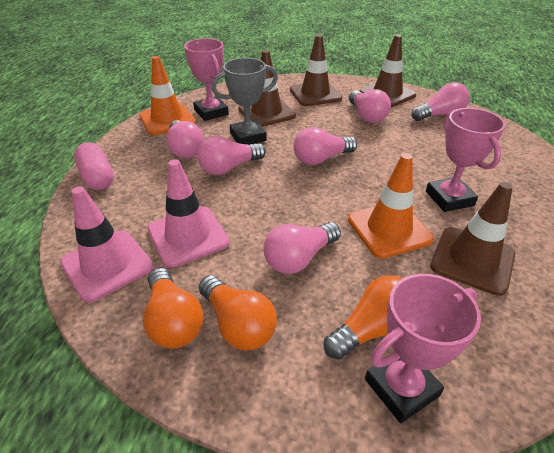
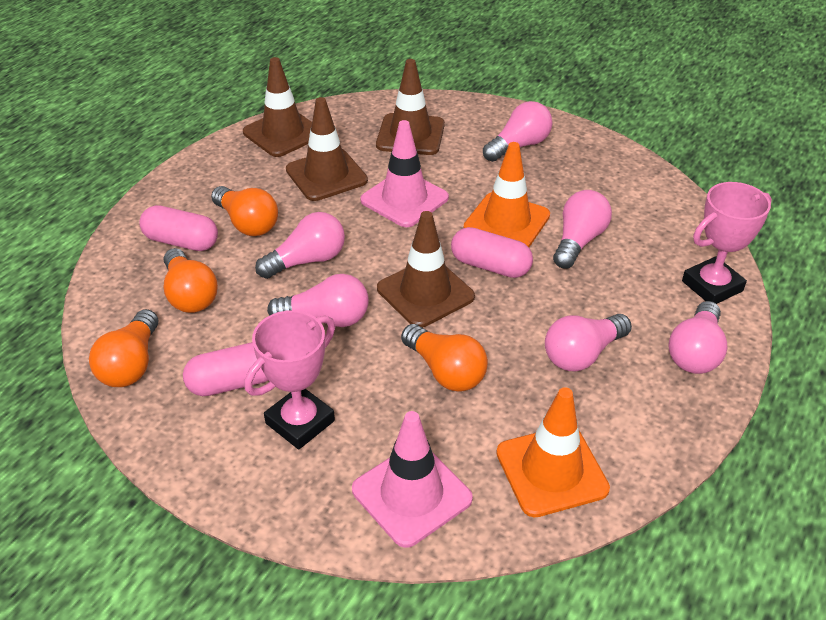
grey trophy: 1 -> 0
orange light bulb: 3 -> 4
pink capsule: 1 -> 3
pink trophy: 3 -> 2

